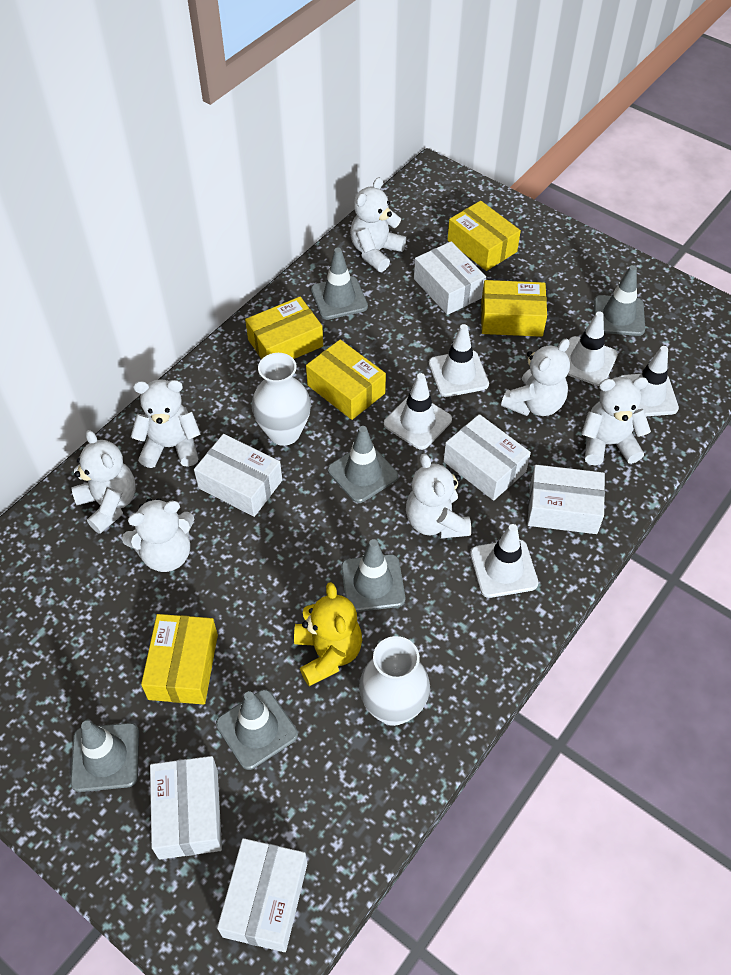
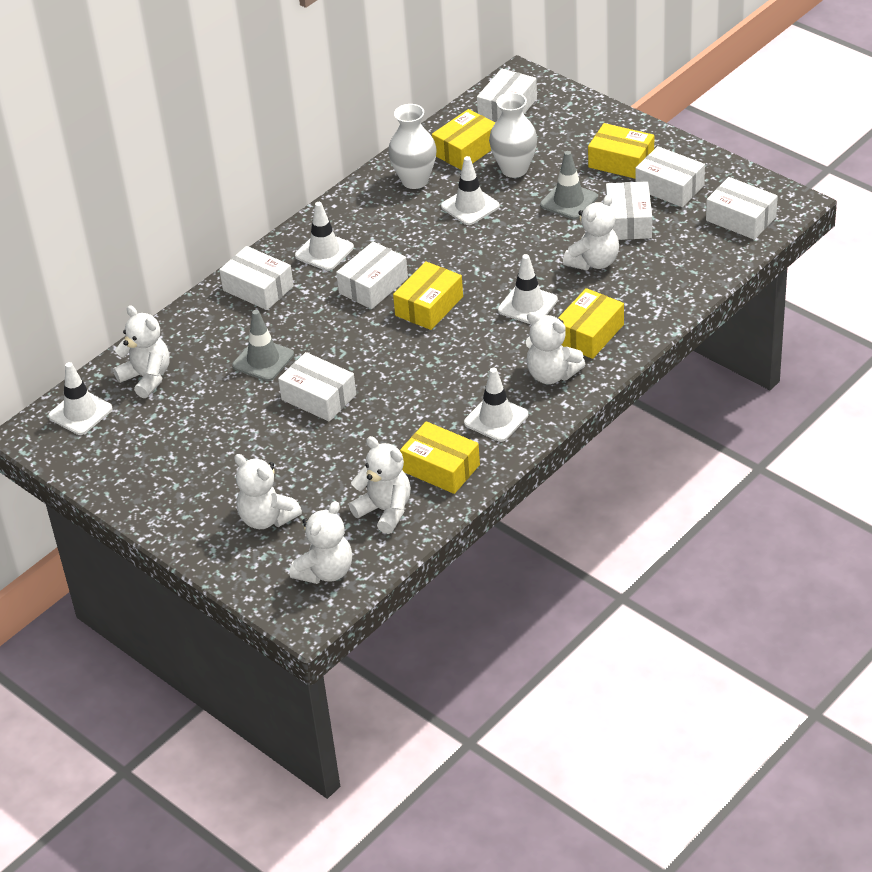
grey traffic cone: 6 -> 2
white box: 6 -> 7
white teddy bear: 7 -> 6
yellow teddy bear: 1 -> 0

